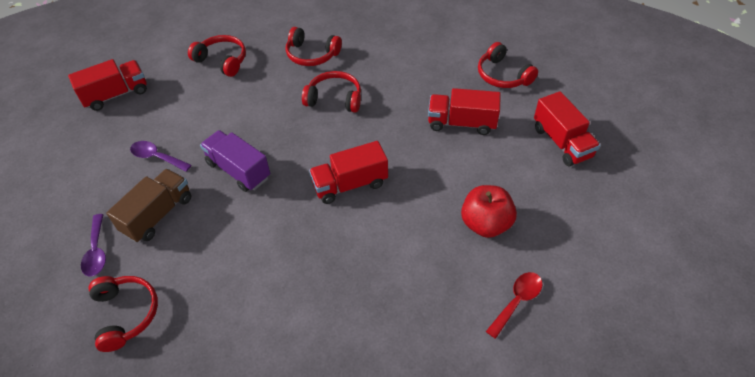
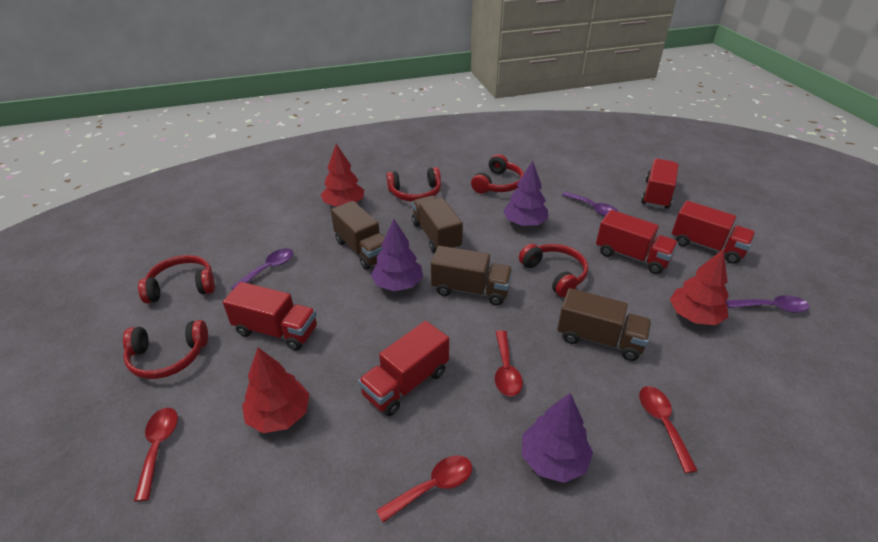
brown truck: 1 -> 4
purple spoon: 2 -> 3
purple tree: 0 -> 3
purple truck: 1 -> 0
red apple: 1 -> 0
red spoon: 1 -> 4
red tree: 0 -> 3
red truck: 4 -> 5

